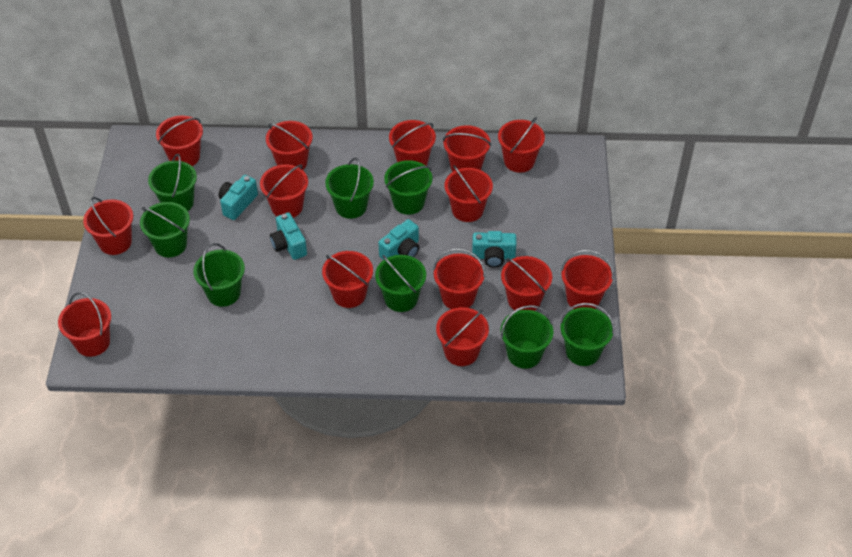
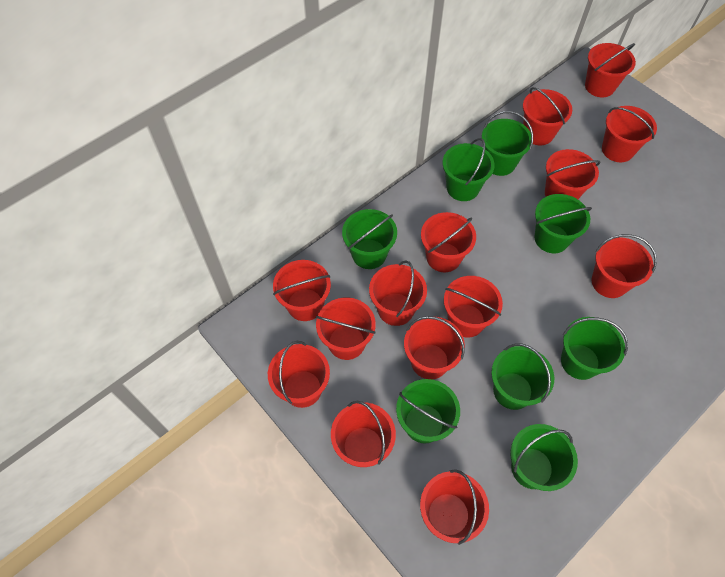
turquoise camera: 4 -> 0

